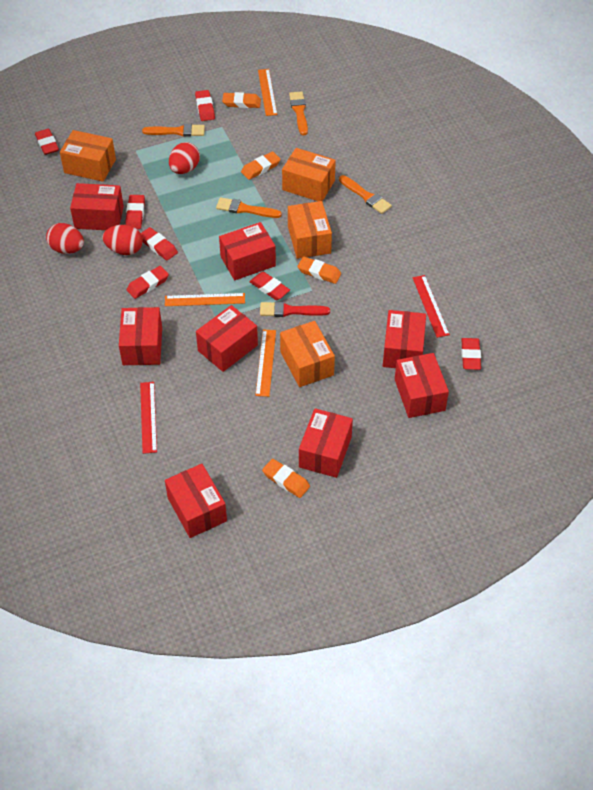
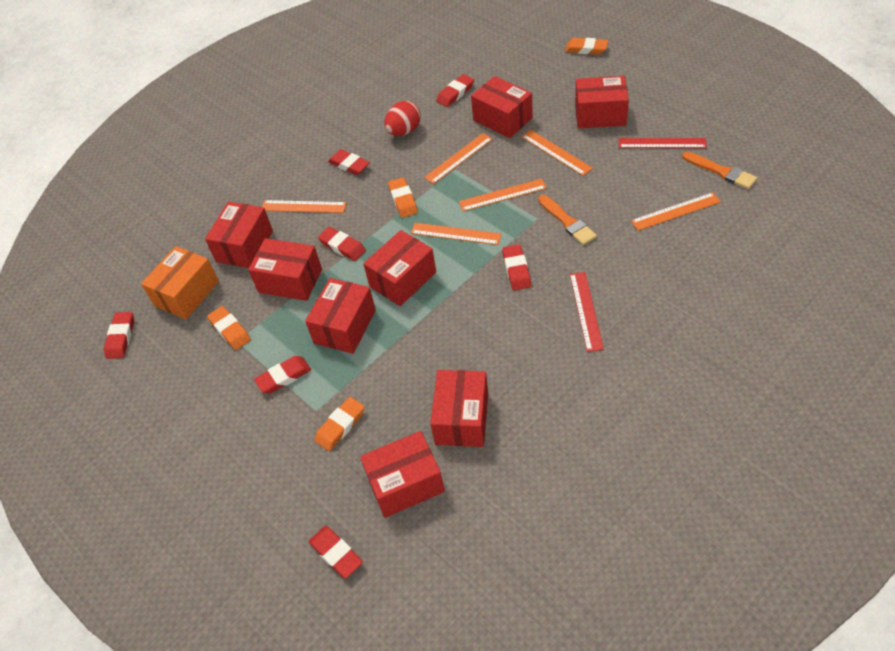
orange box: 4 -> 1
orange brush: 4 -> 2
orange ruler: 3 -> 6
red brush: 1 -> 0
red egg: 3 -> 1

